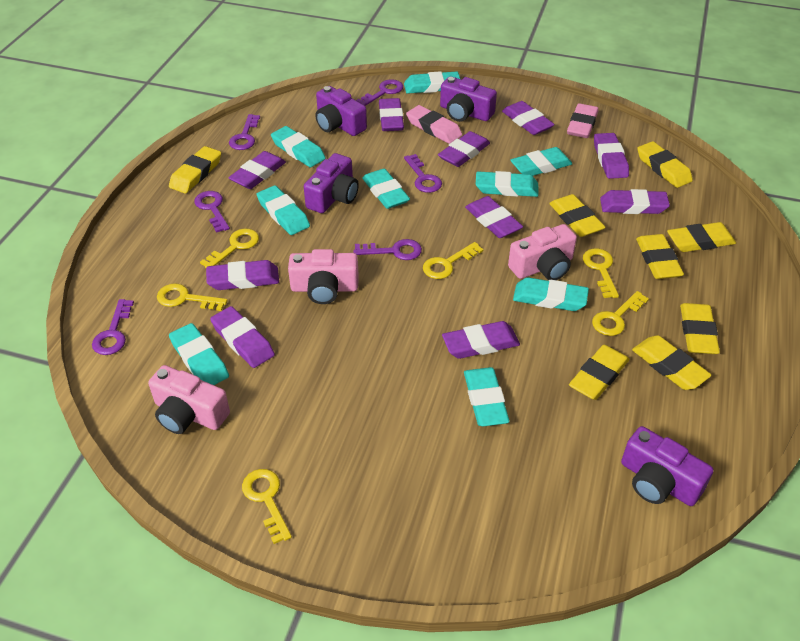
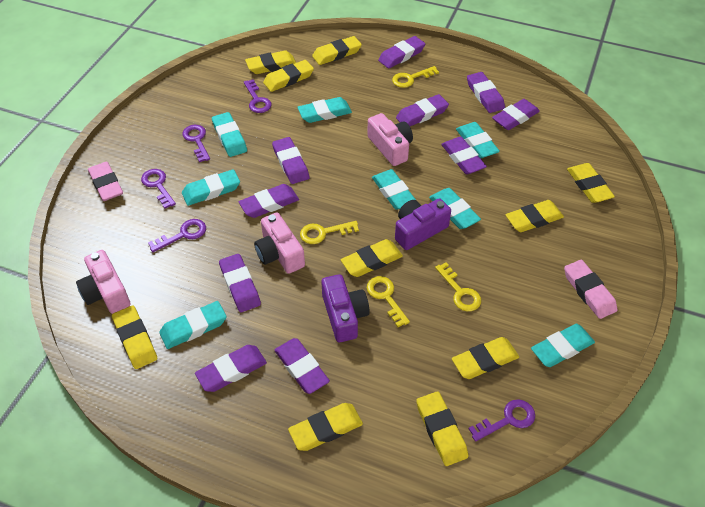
purple camera: 4 -> 2
purple key: 6 -> 5
turquoise eraser: 9 -> 8
yellow eraser: 8 -> 10
yellow key: 6 -> 4

